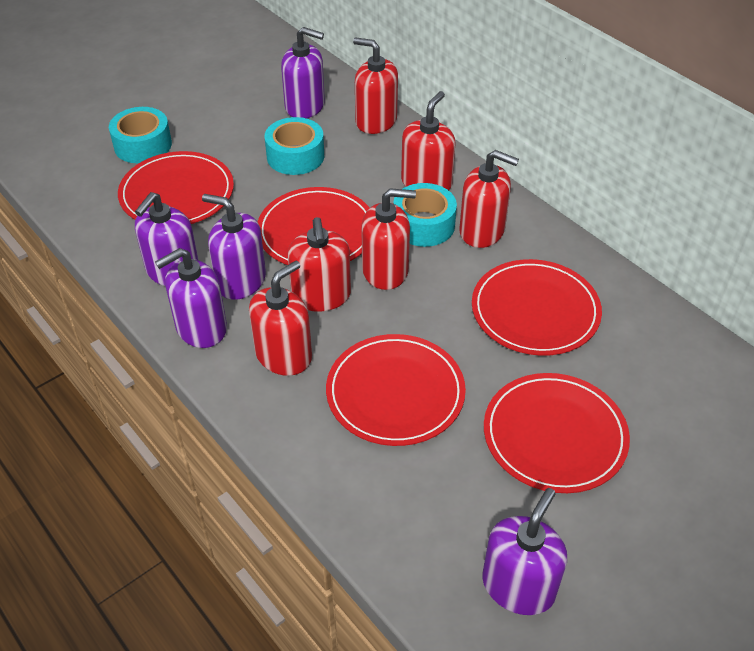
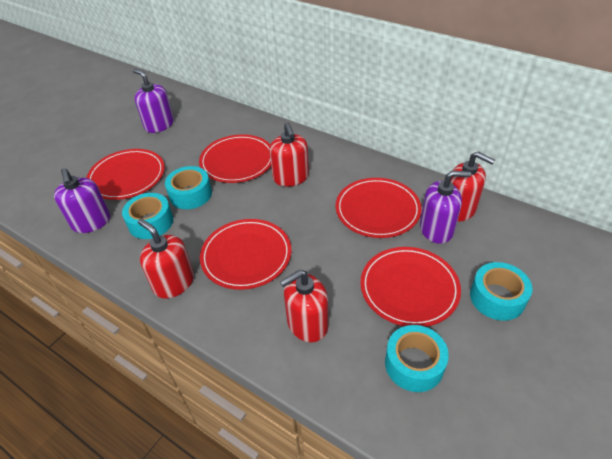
purple soap dispenser: 5 -> 3
red soap dispenser: 6 -> 4
turquoise tape: 3 -> 4

